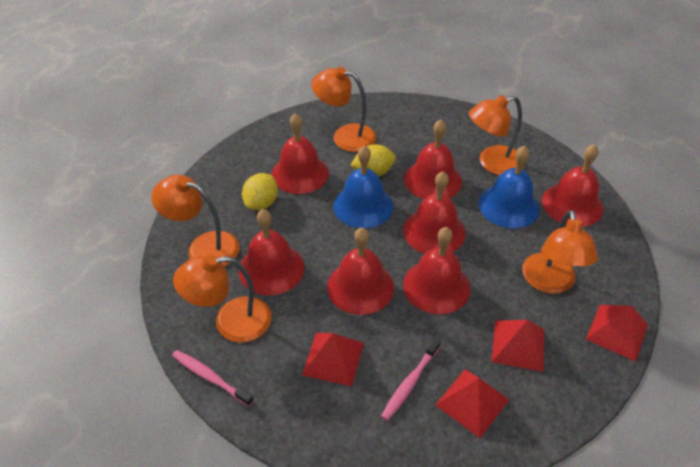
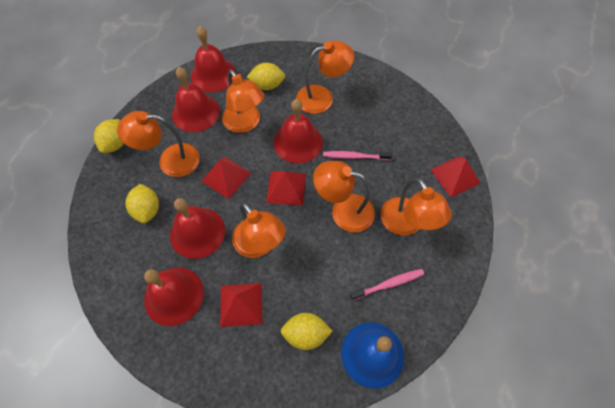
blue bell: 2 -> 1
orange lamp: 5 -> 6
red bell: 7 -> 5
yellow lemon: 2 -> 4

